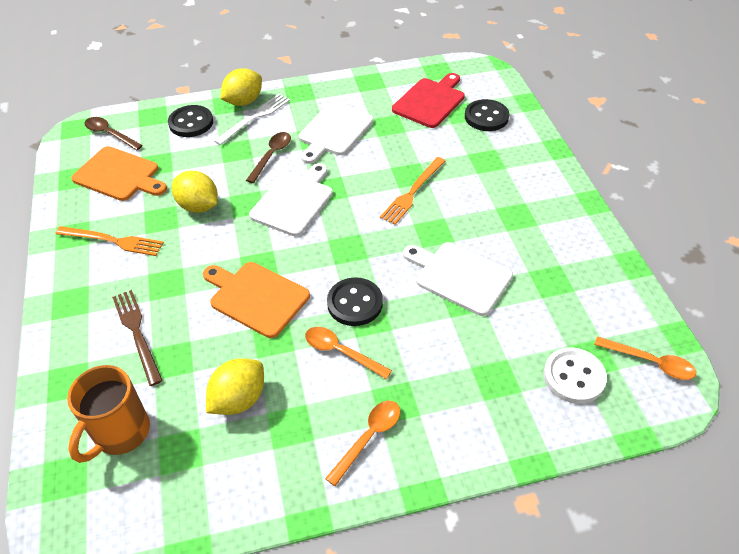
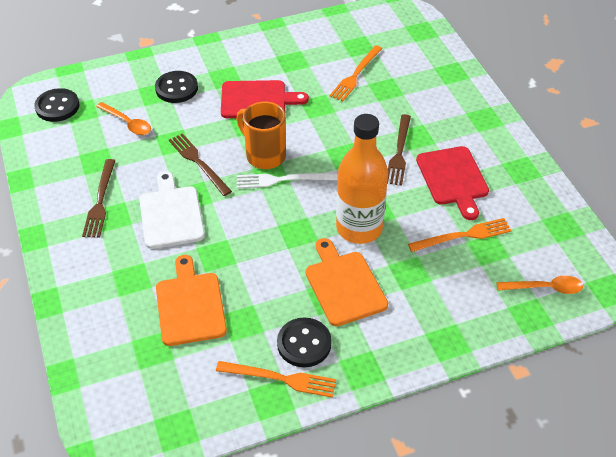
brown fork: 1 -> 3
brown spoon: 2 -> 0
orange bottle: 0 -> 1
orange fork: 2 -> 3
orange spoon: 3 -> 2
red cutting board: 1 -> 2
white button: 1 -> 0
white cutting board: 3 -> 1
yellow lemon: 3 -> 0

